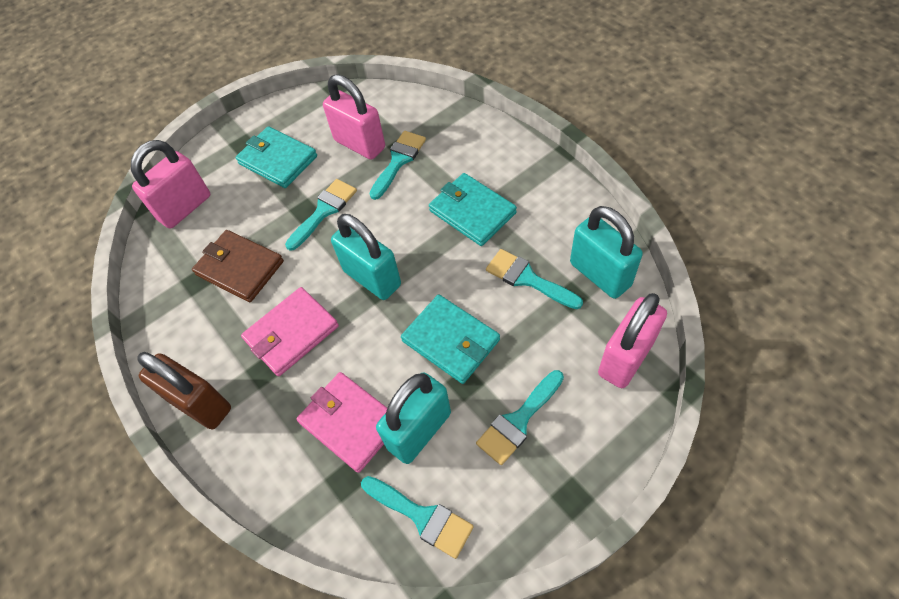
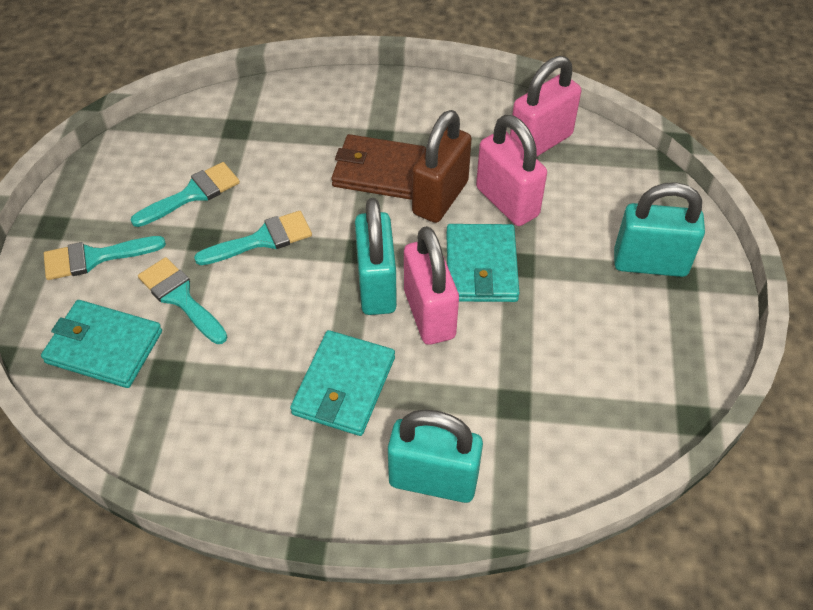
pink wallet: 2 -> 0
turquoise brush: 5 -> 4

